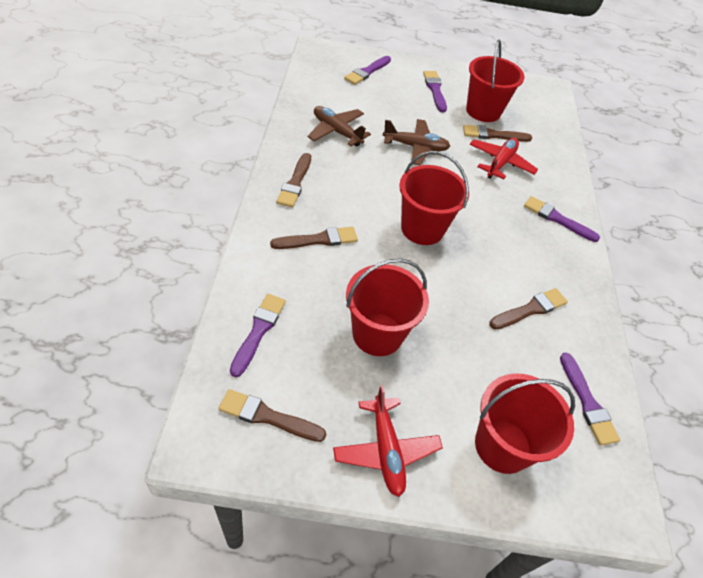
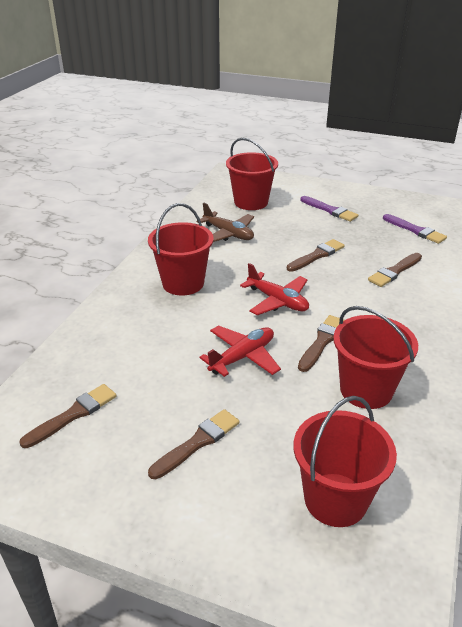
brown plane: 2 -> 1
purple brush: 5 -> 2

